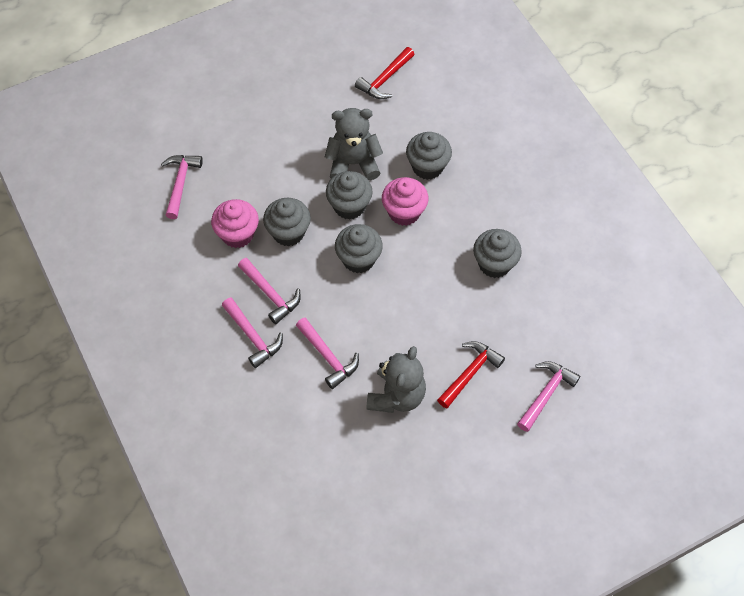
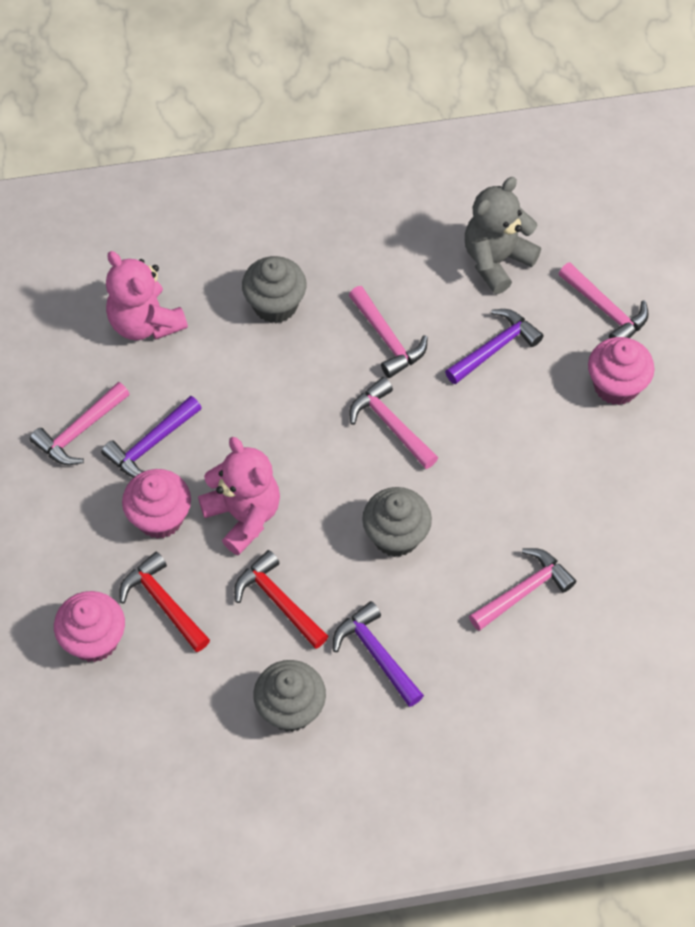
grey cupcake: 5 -> 3
grey teddy bear: 2 -> 1
pink cupcake: 2 -> 3
pink teddy bear: 0 -> 2
purple hammer: 0 -> 3

